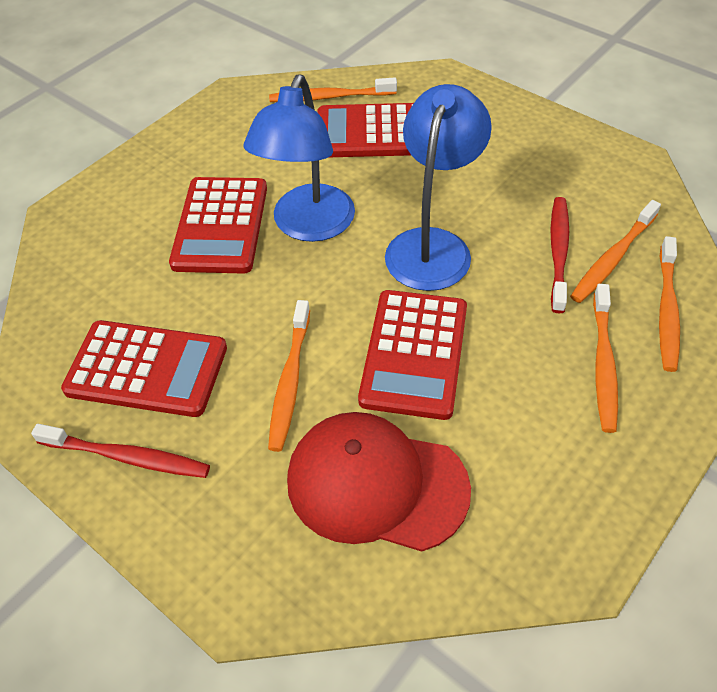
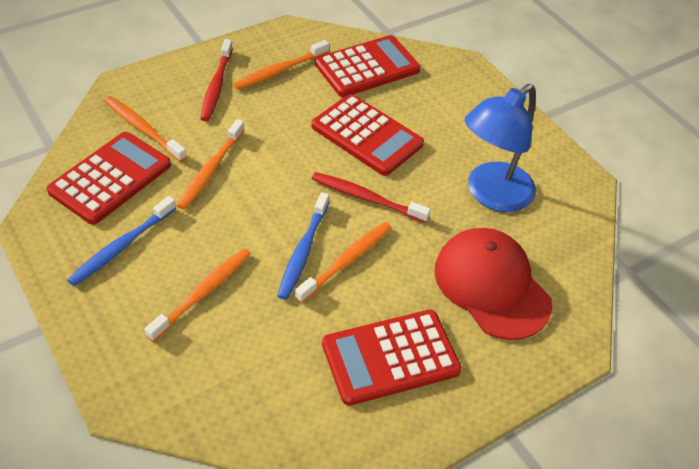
blue lamp: 2 -> 1
blue toothbrush: 0 -> 2

